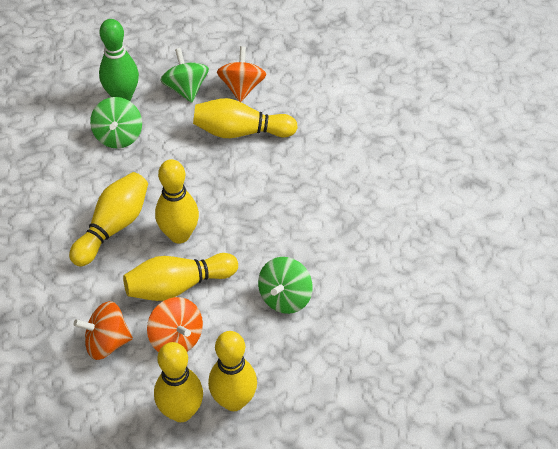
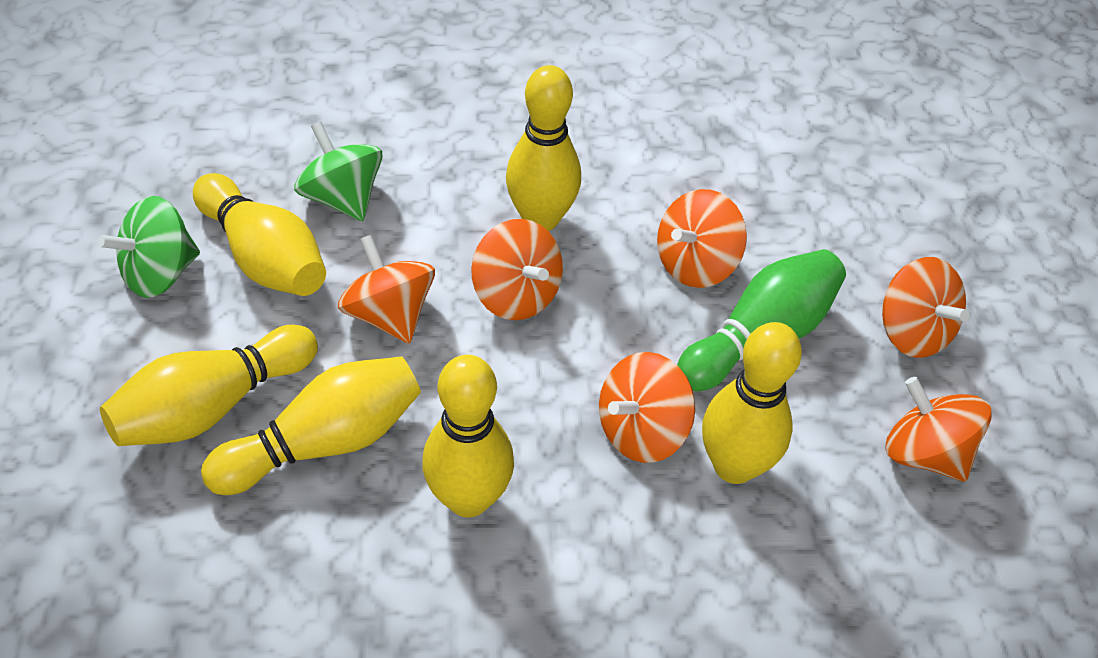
green spinning top: 3 -> 2
orange spinning top: 3 -> 6

